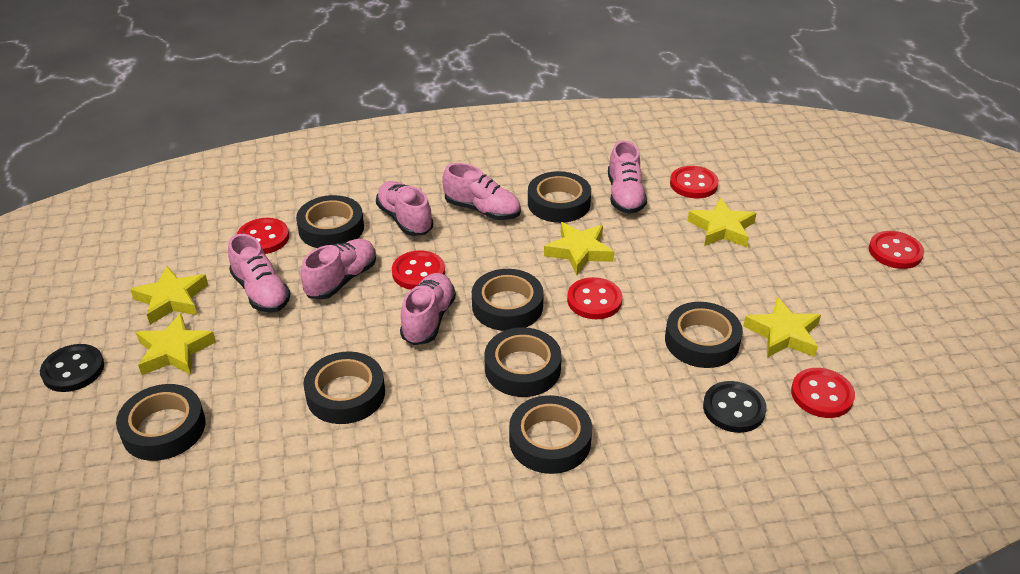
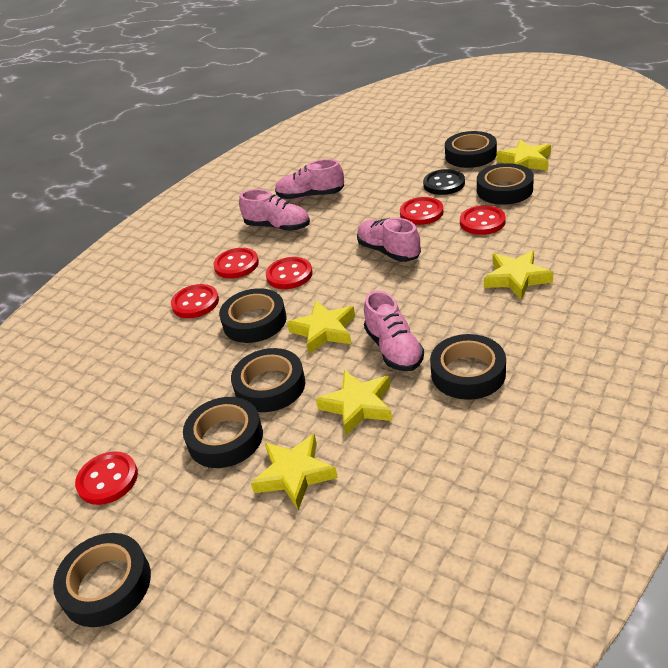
black button: 2 -> 1
black tape: 8 -> 7
pink shoe: 6 -> 4

